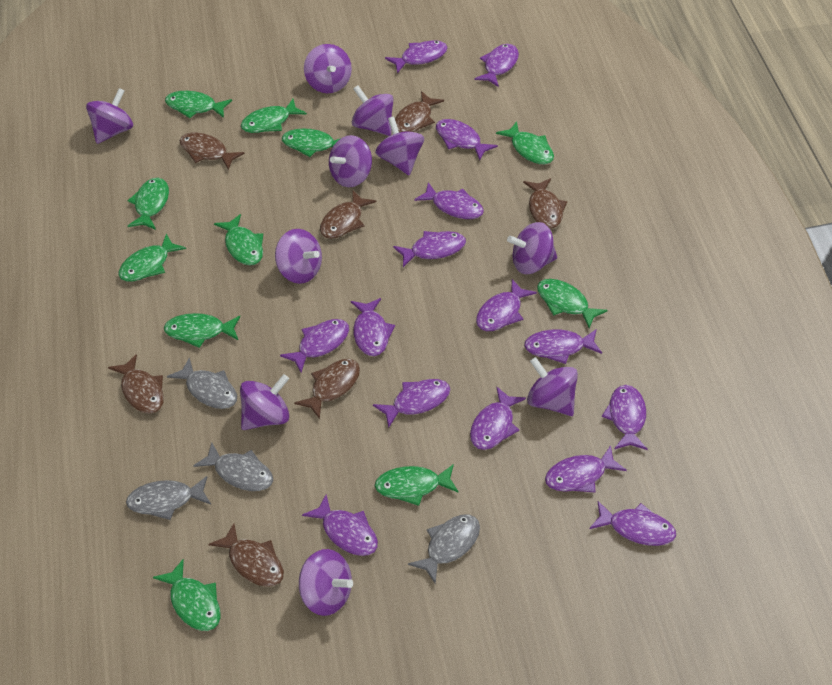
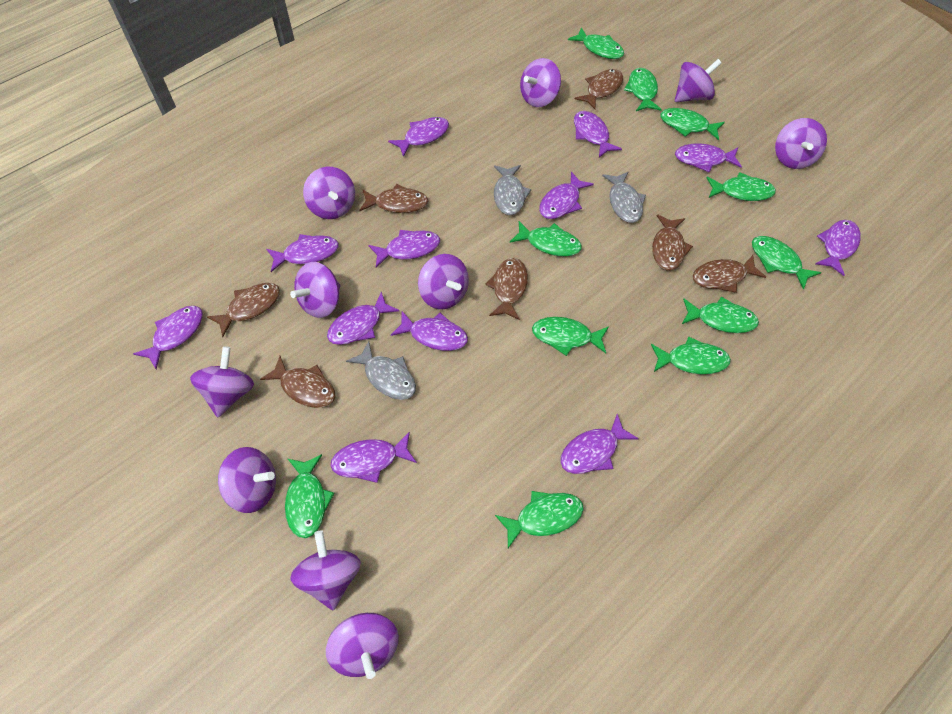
grey fish: 4 -> 3
purple fish: 15 -> 12

